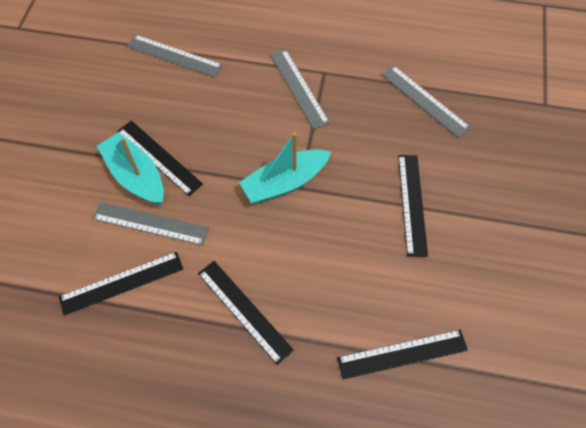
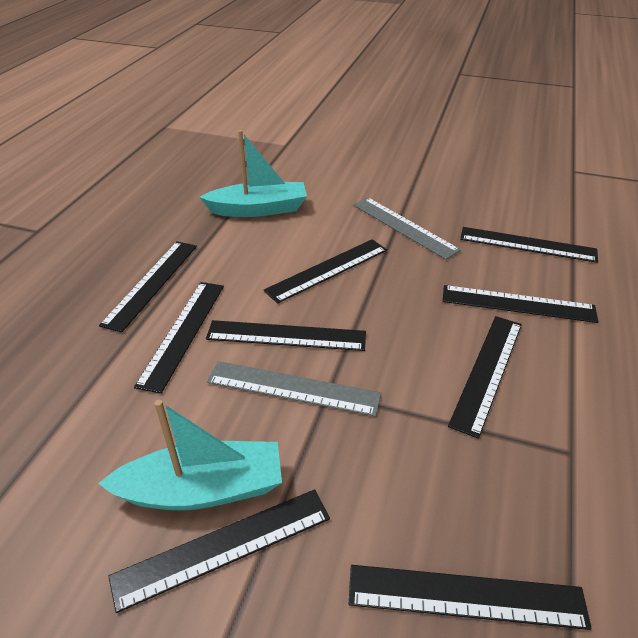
black ruler: 5 -> 9
grey ruler: 4 -> 2

